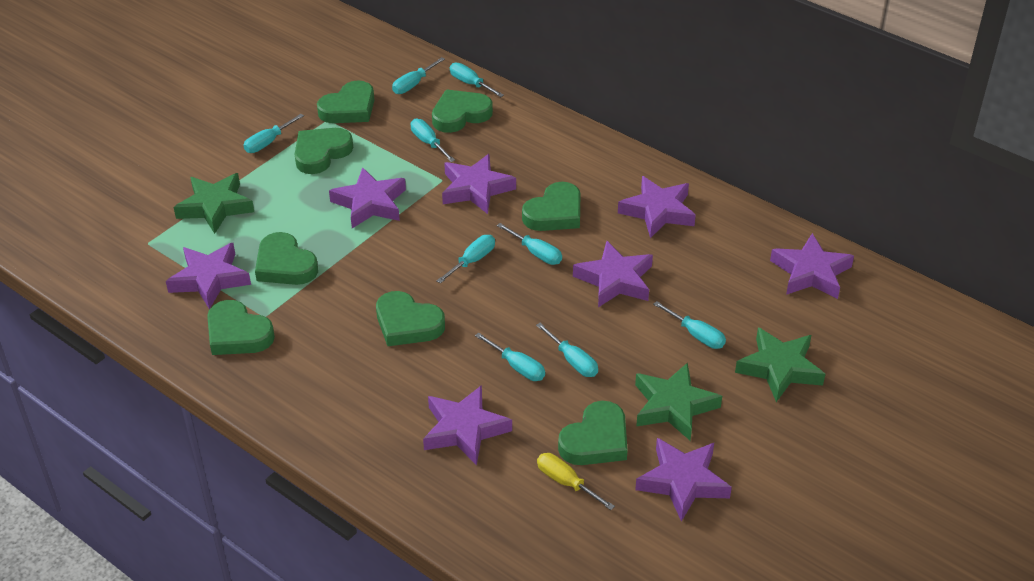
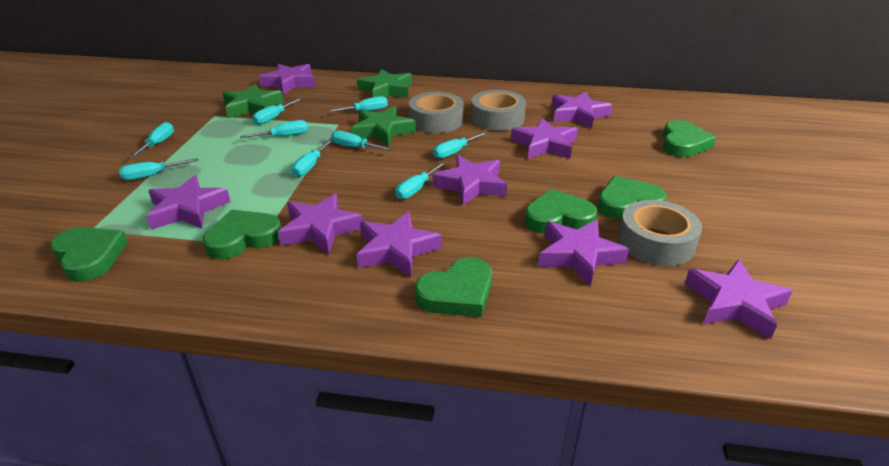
green heart: 8 -> 6
grey tape: 0 -> 3
purple star: 8 -> 9
yellow screwdriver: 1 -> 0

